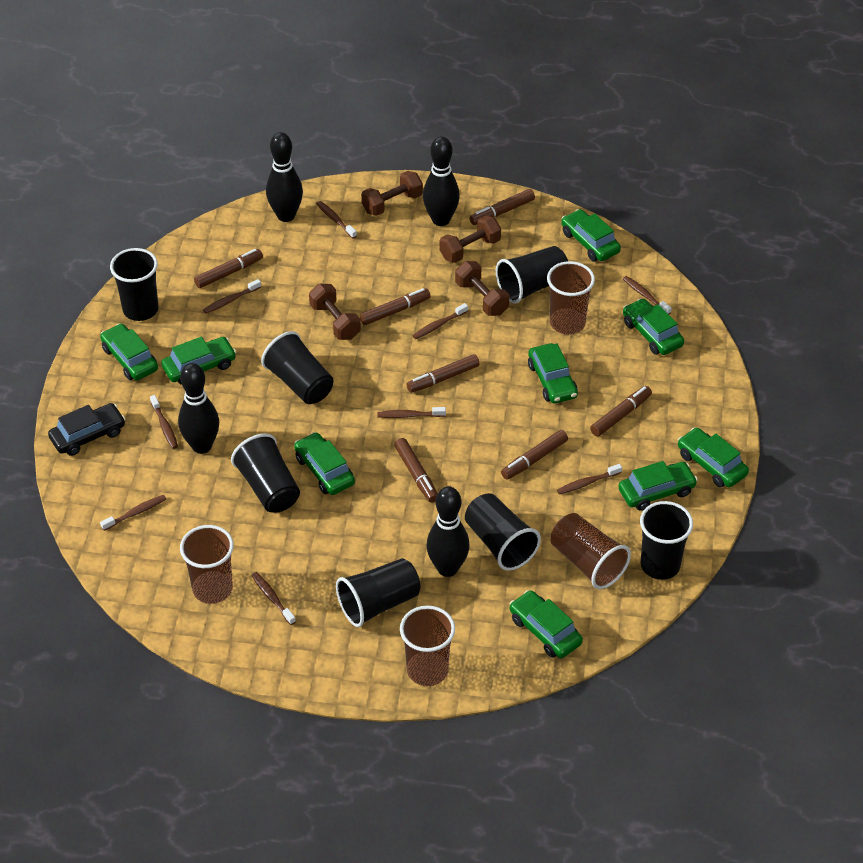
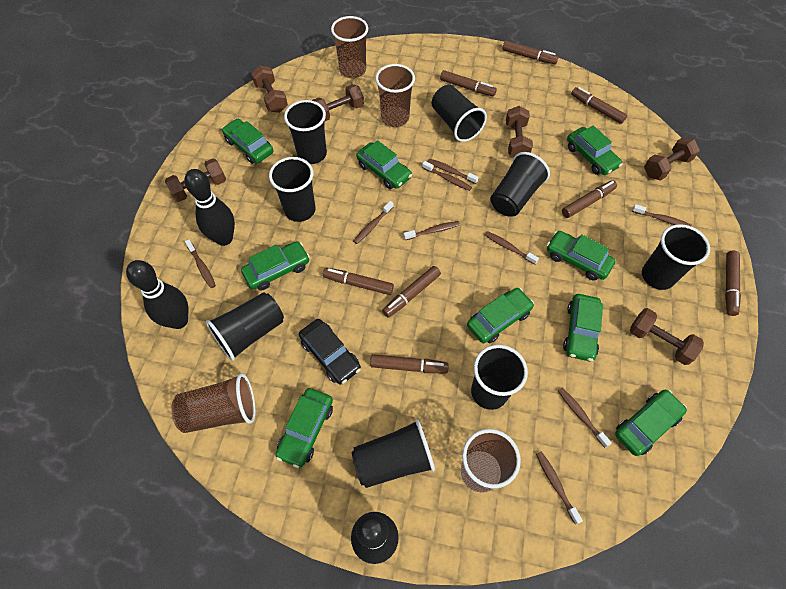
black bowling pin: 4 -> 3
black cup: 7 -> 8
brown dumbbell: 4 -> 6
brown marker: 7 -> 8

